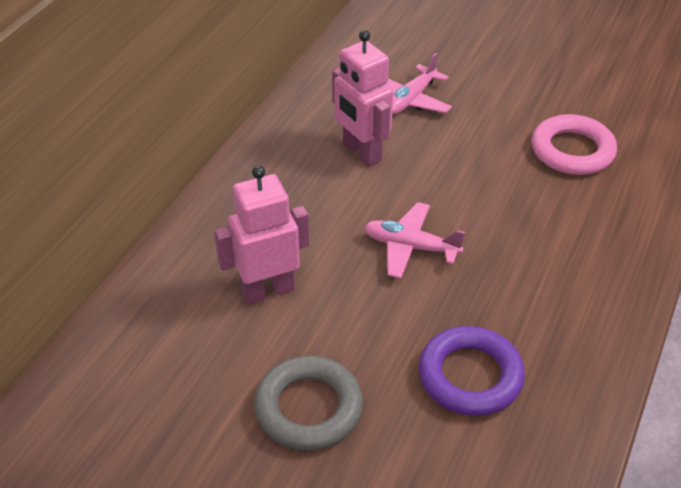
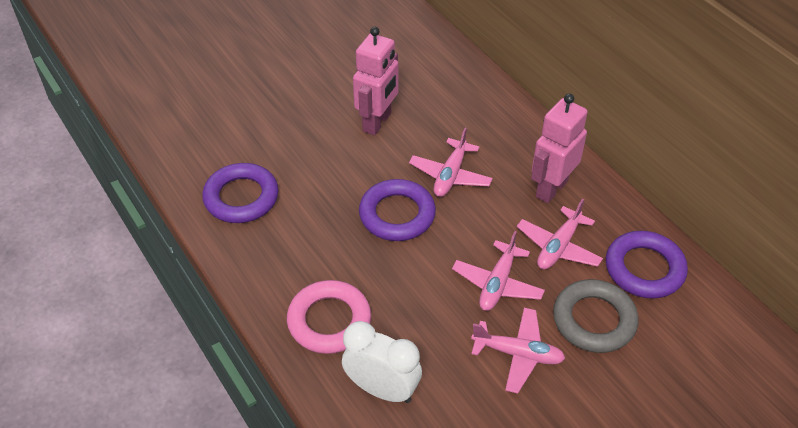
pink plane: 2 -> 4
purple ring: 1 -> 3
white clock: 0 -> 1

